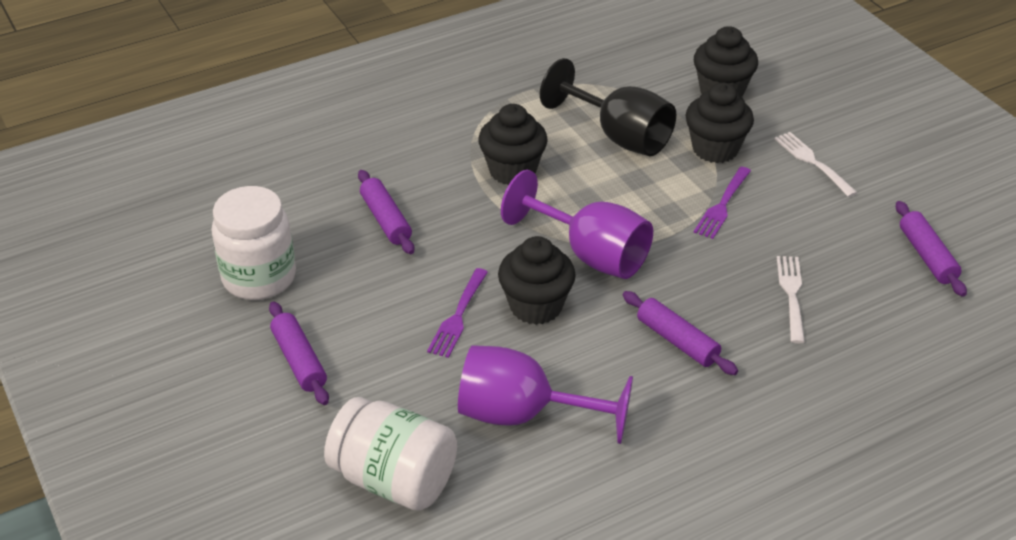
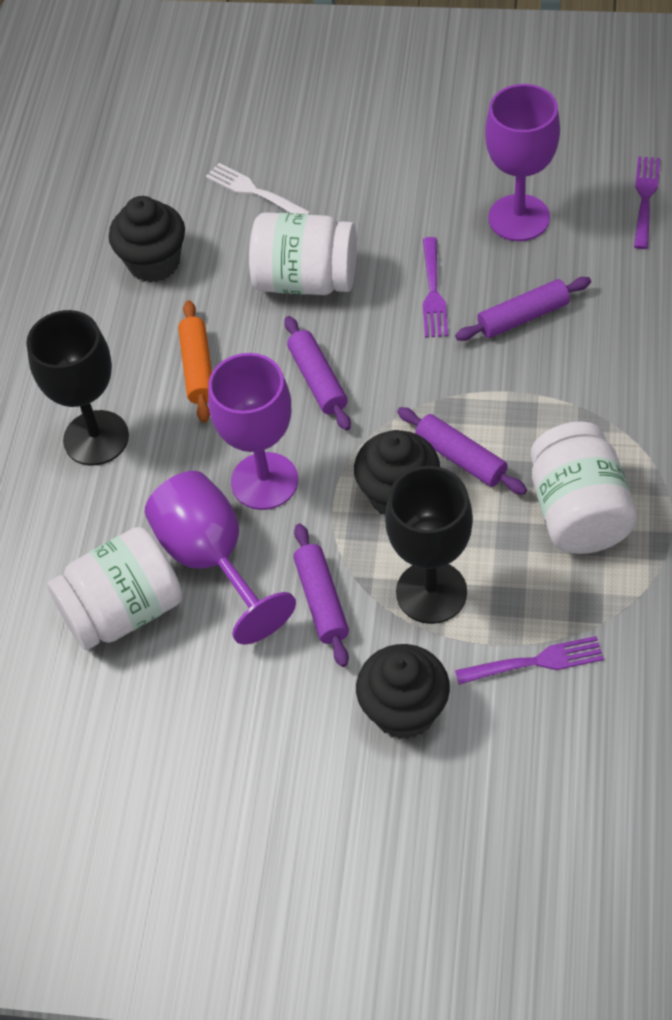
black cupcake: 4 -> 3
black goblet: 1 -> 2
orange rolling pin: 0 -> 1
purple fork: 2 -> 3
purple goblet: 2 -> 3
white fork: 2 -> 1
white jar: 2 -> 3

